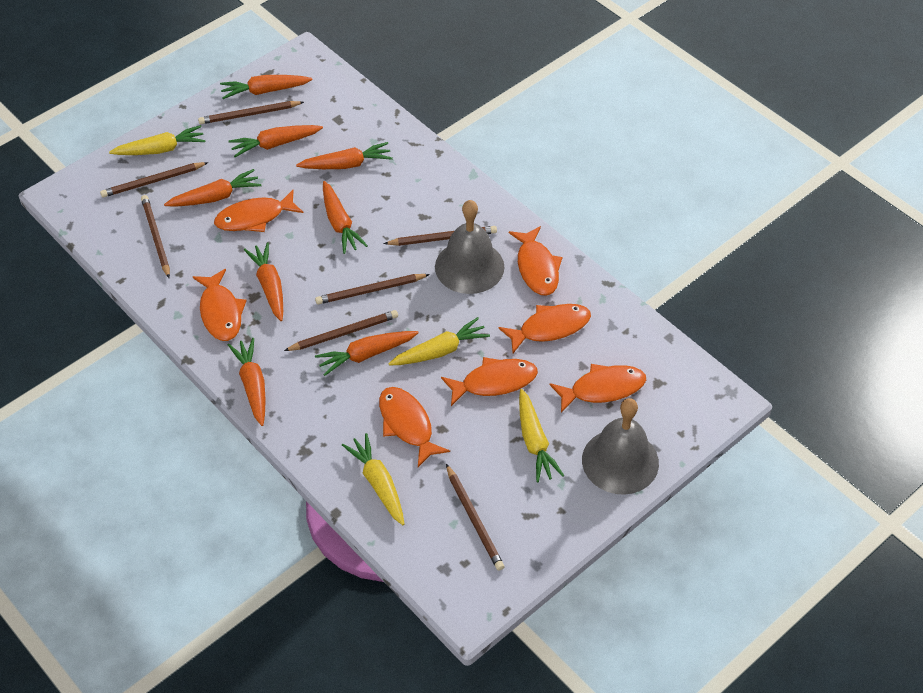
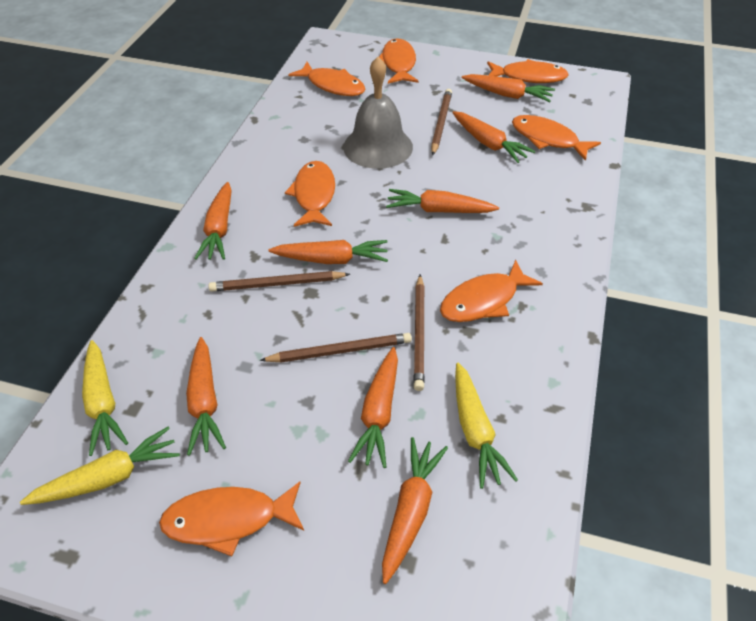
brown pencil: 7 -> 4
grey bell: 2 -> 1
yellow carrot: 4 -> 3

